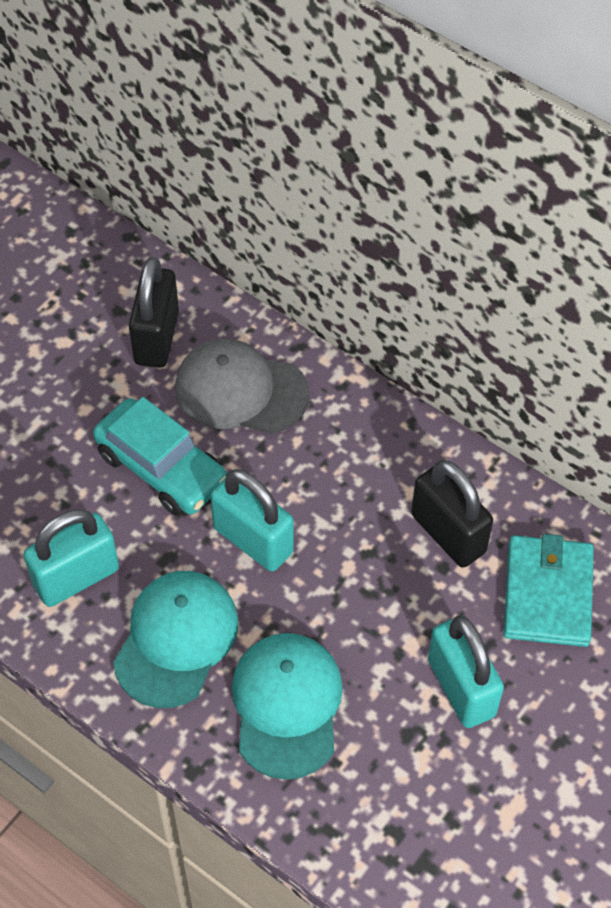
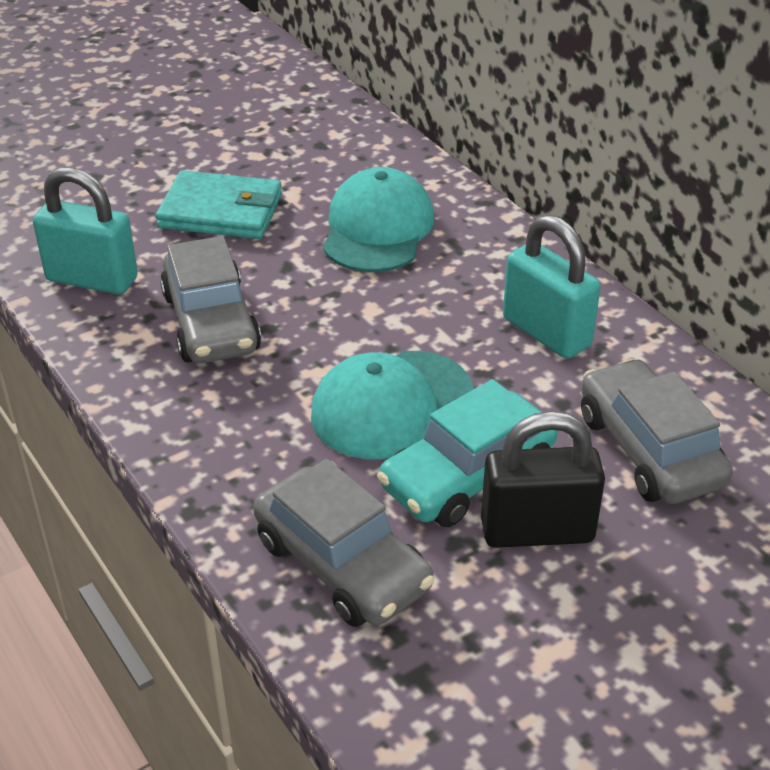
black padlock: 2 -> 1
grey cap: 1 -> 0
grey car: 0 -> 3
turquoise padlock: 3 -> 2

